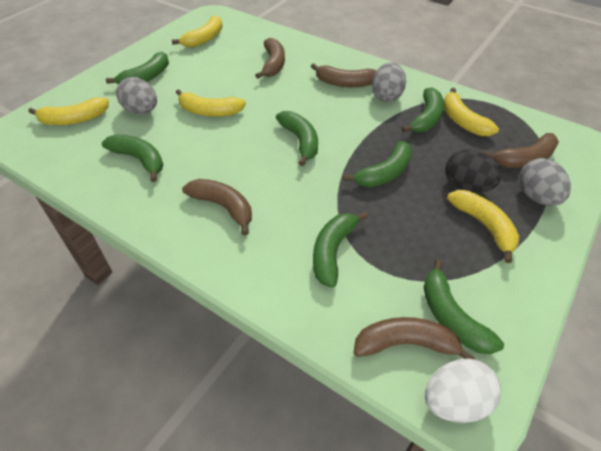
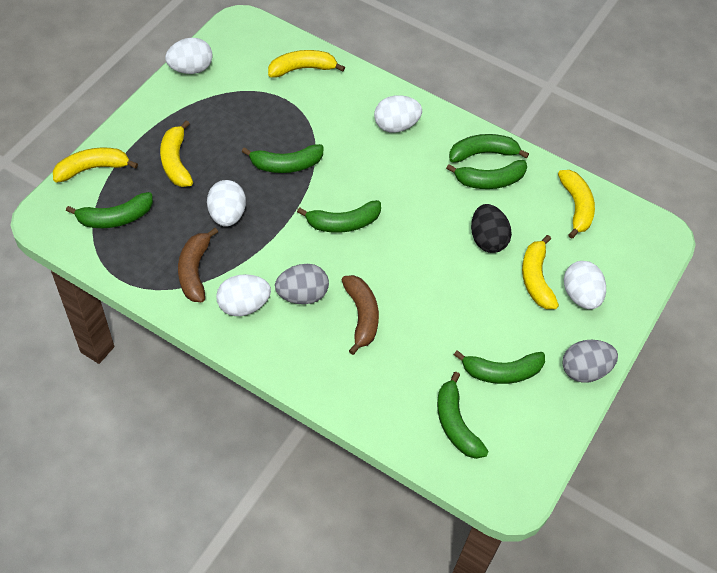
brown banana: 5 -> 2
grey egg: 3 -> 2
white egg: 1 -> 5

